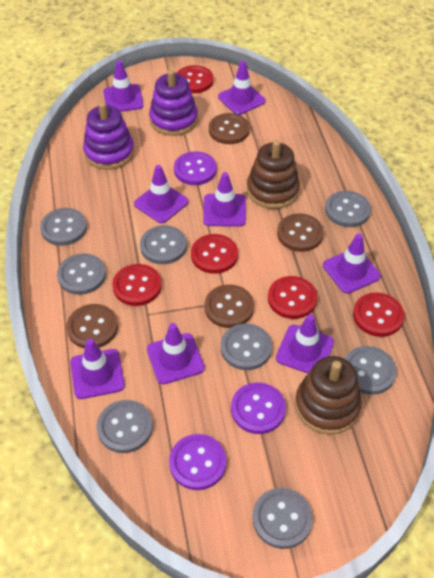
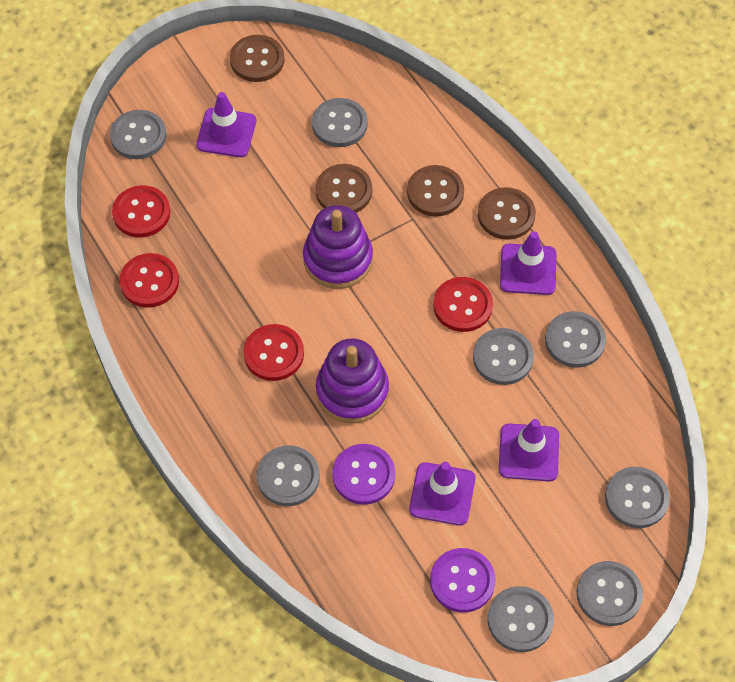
brown stacking toy: 2 -> 0
purple button: 3 -> 2
purple traffic cone: 8 -> 4
red button: 5 -> 4

